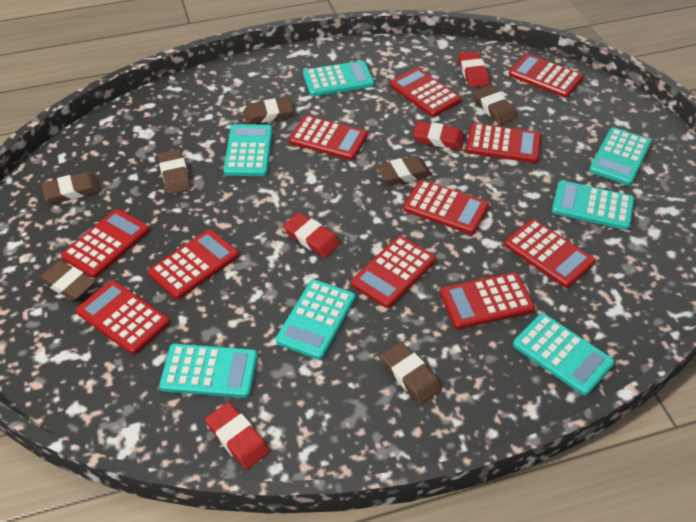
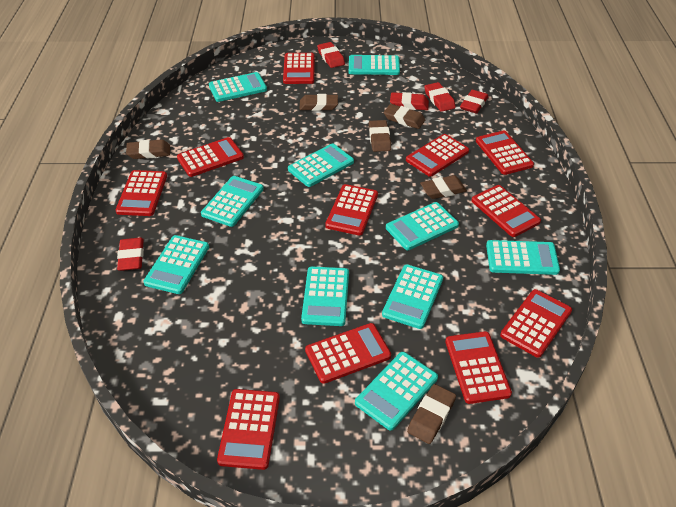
brown eraser: 7 -> 6
red eraser: 4 -> 5
turquoise calculator: 7 -> 10

